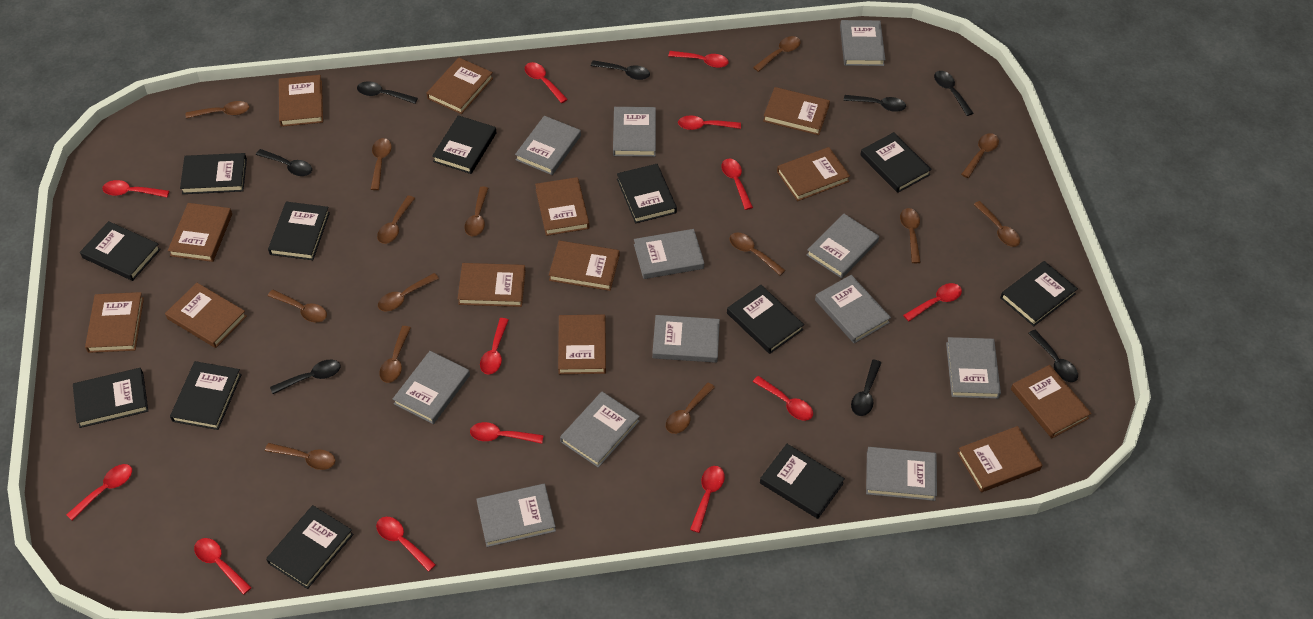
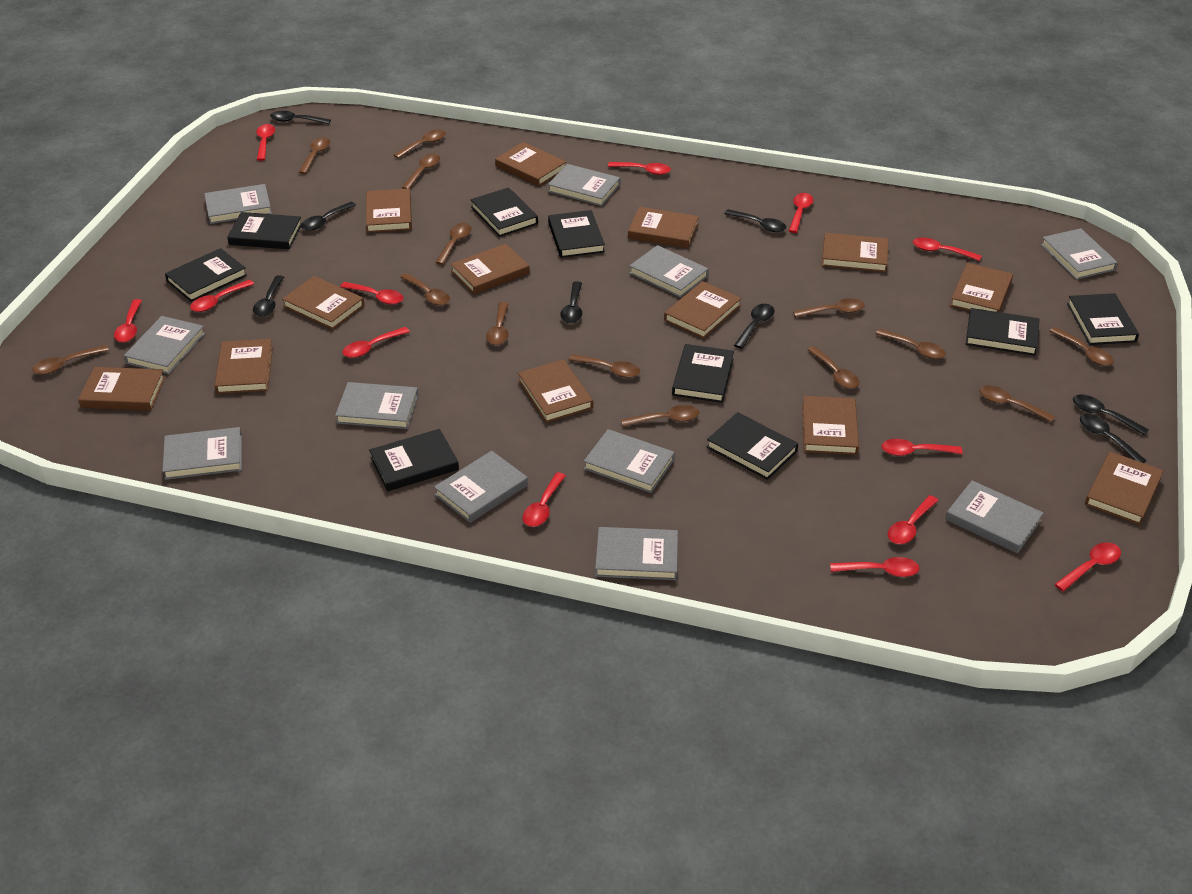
black book: 12 -> 9
grey book: 12 -> 11

